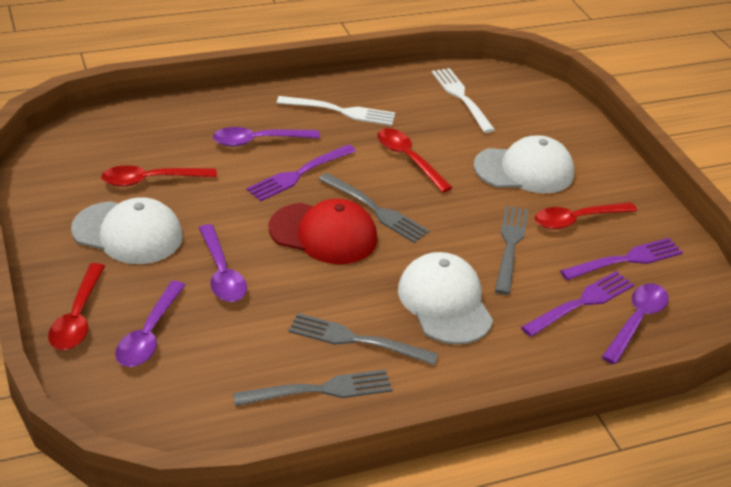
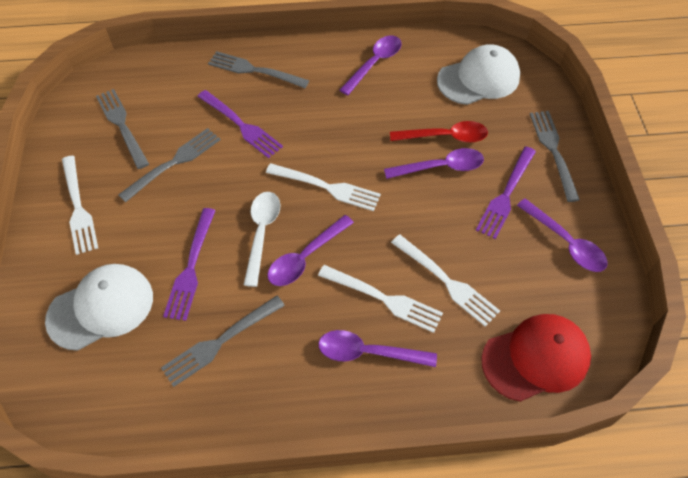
grey fork: 4 -> 5
purple spoon: 4 -> 5
red spoon: 4 -> 1
white cap: 3 -> 2
white fork: 2 -> 4
white spoon: 0 -> 1

